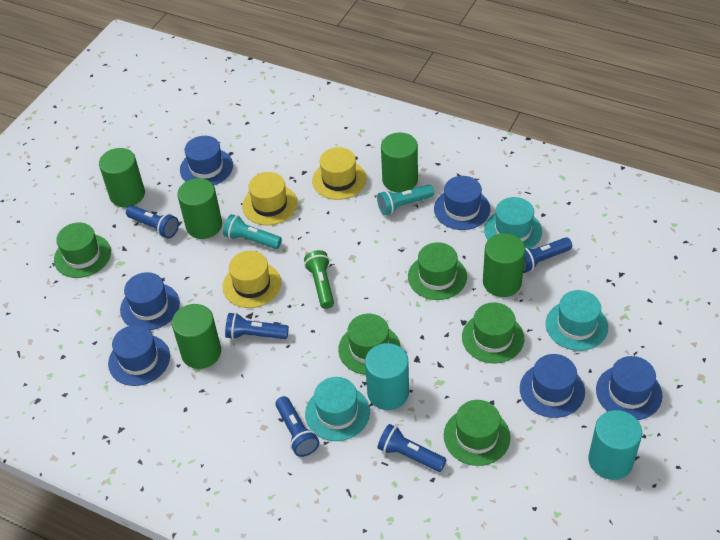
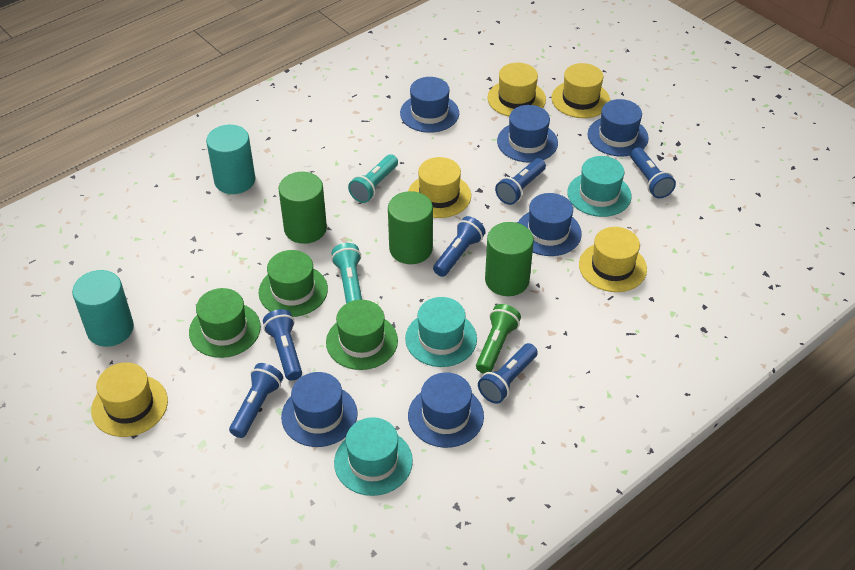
blue flashlight: 5 -> 6
green cylinder: 5 -> 3
green hat: 5 -> 3
yellow hat: 3 -> 5

